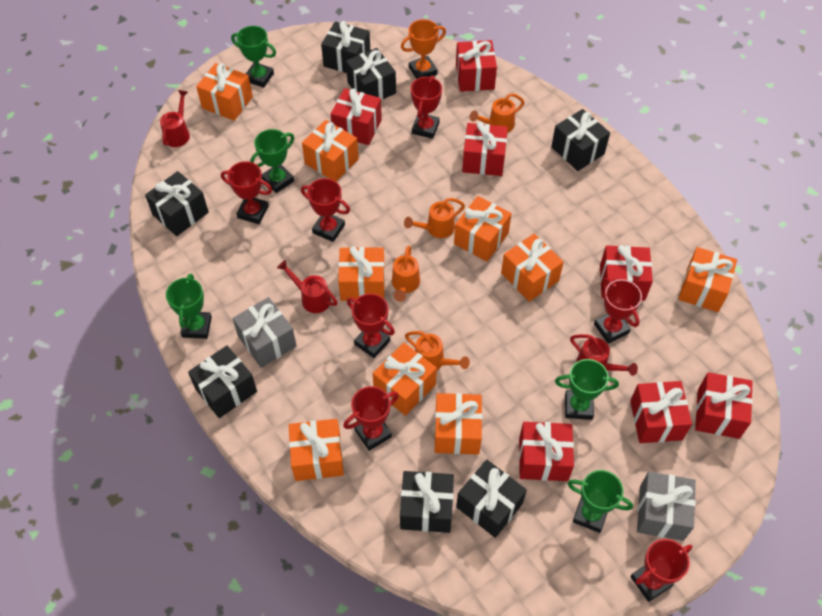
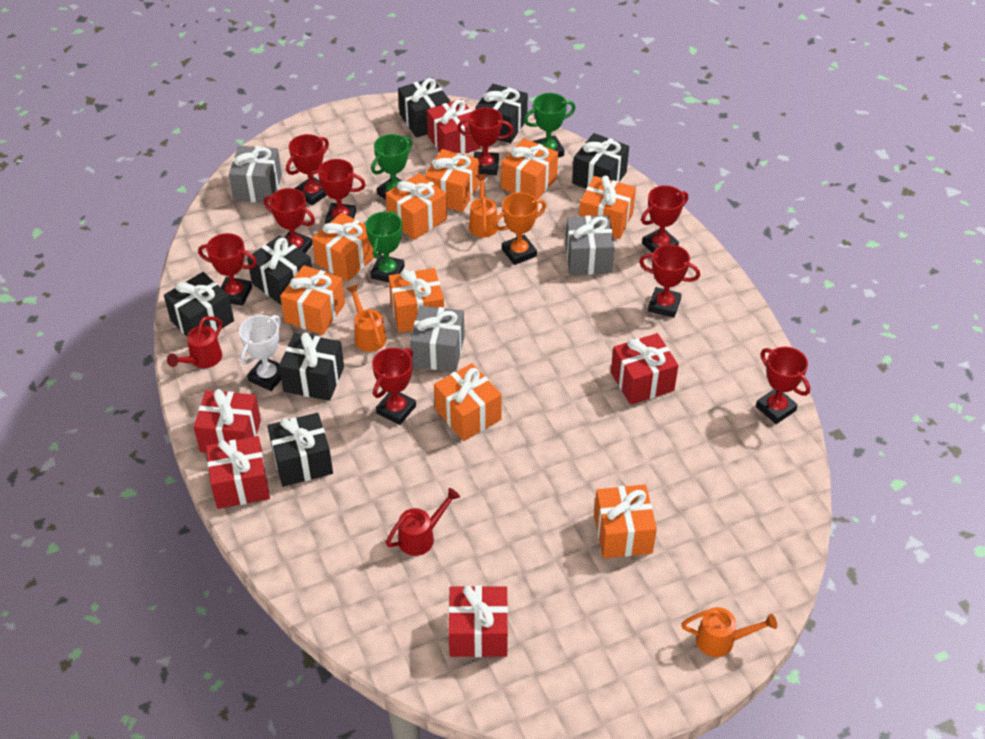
green trophy: 5 -> 3
grey gift: 2 -> 3
orange watering can: 4 -> 3
red gift: 7 -> 5
red trophy: 7 -> 9
red watering can: 3 -> 2
white trophy: 0 -> 1

